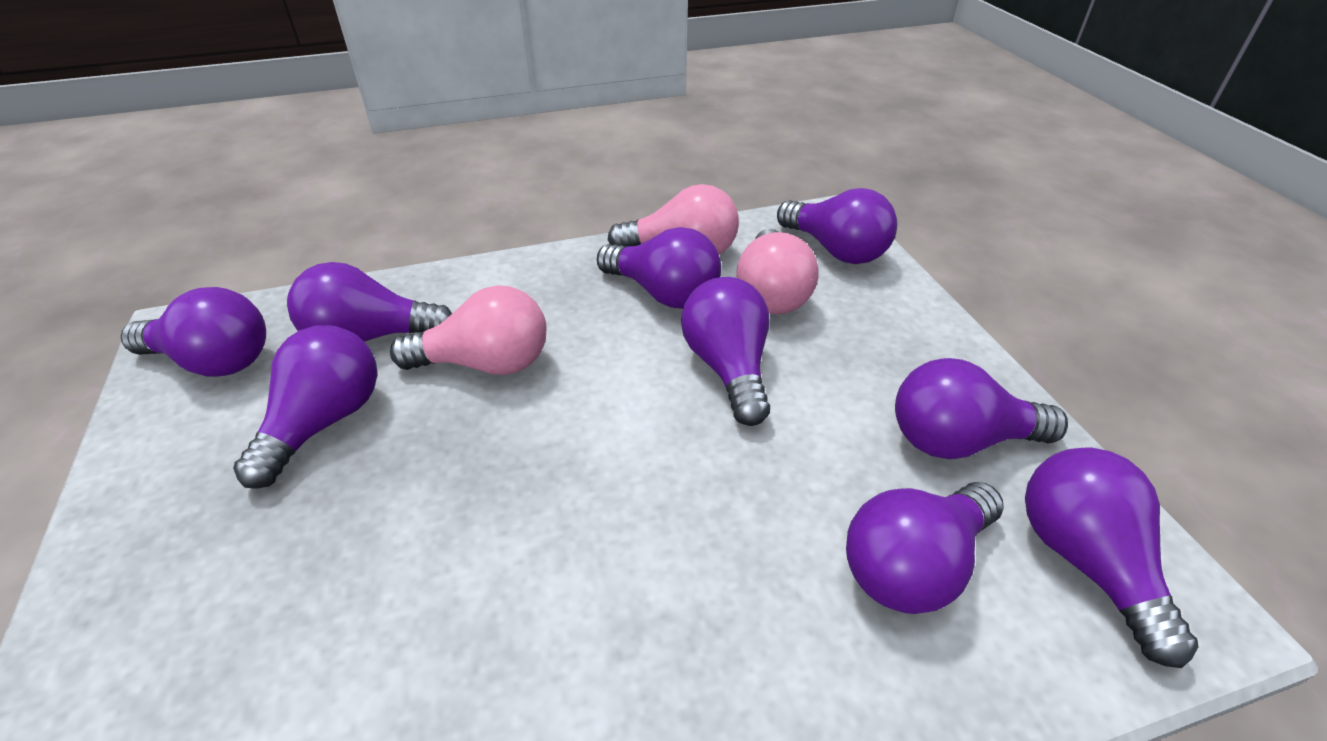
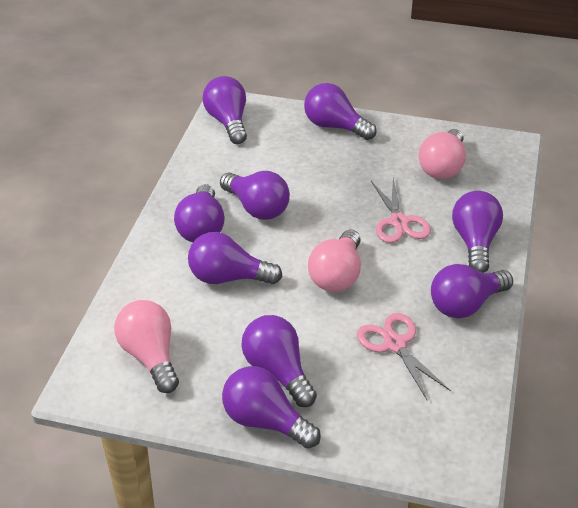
pink scissors: 0 -> 2

